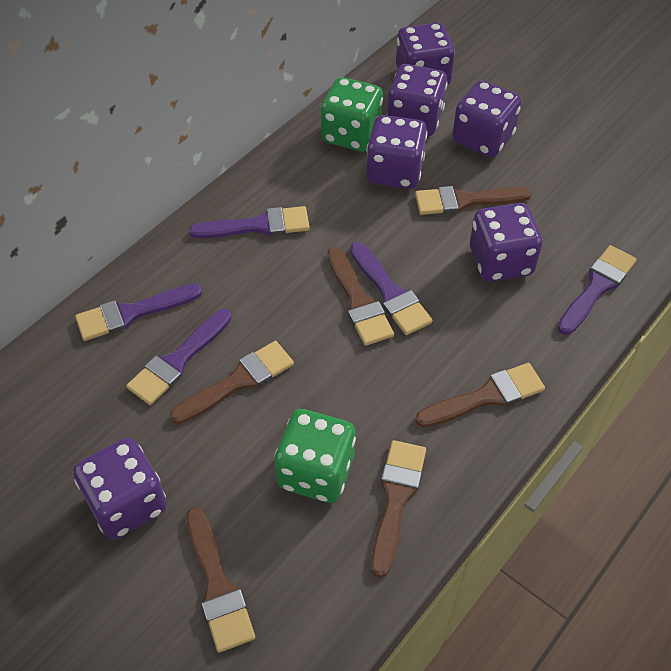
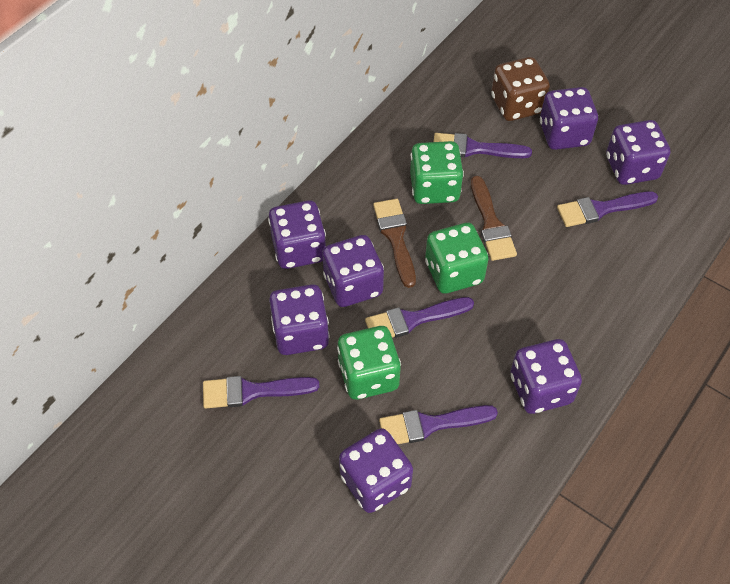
brown brush: 6 -> 2
brown dice: 0 -> 1
green dice: 2 -> 3
purple dice: 6 -> 7

